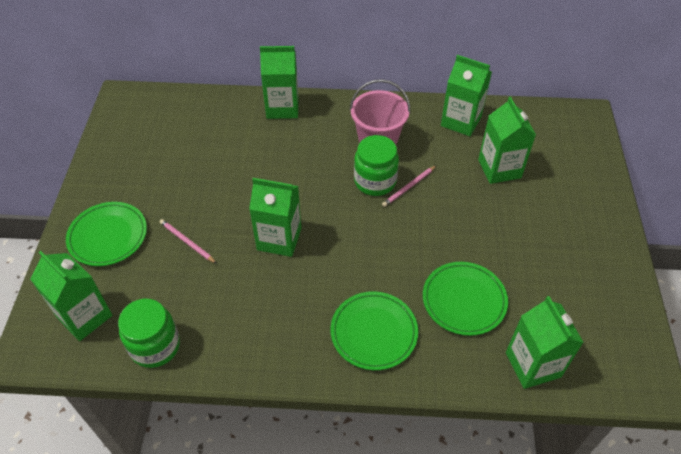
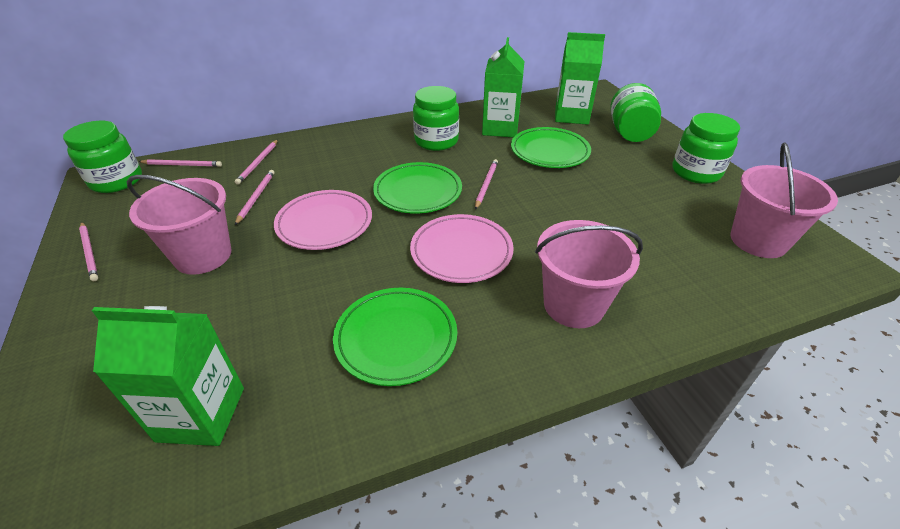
green carton: 6 -> 3
green jar: 2 -> 4
pink bucket: 1 -> 3
pink pencil: 2 -> 5
pink plate: 0 -> 2

